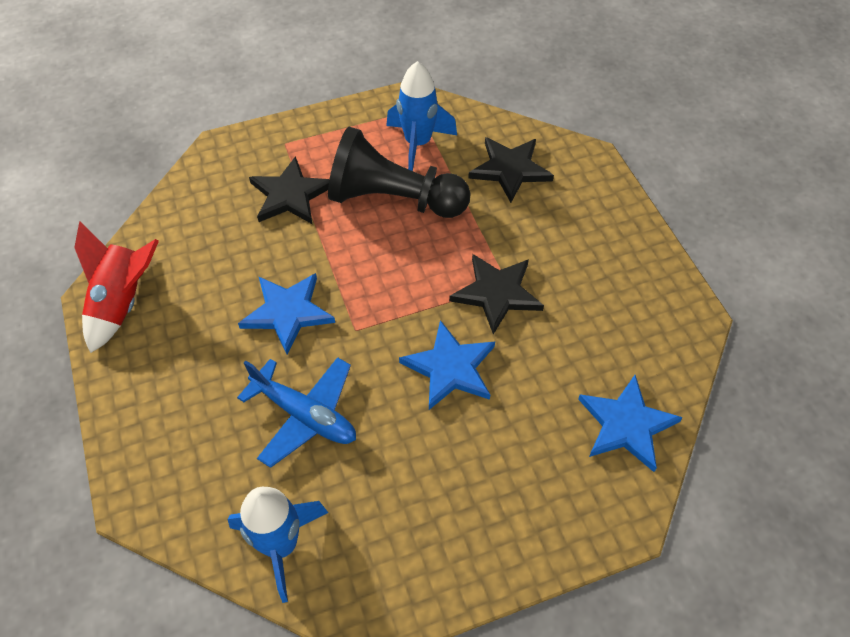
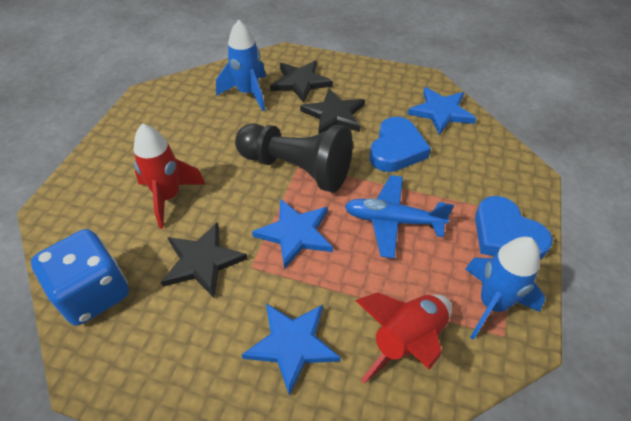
blue dice: 0 -> 1
blue heart: 0 -> 2
red rocket: 1 -> 2

